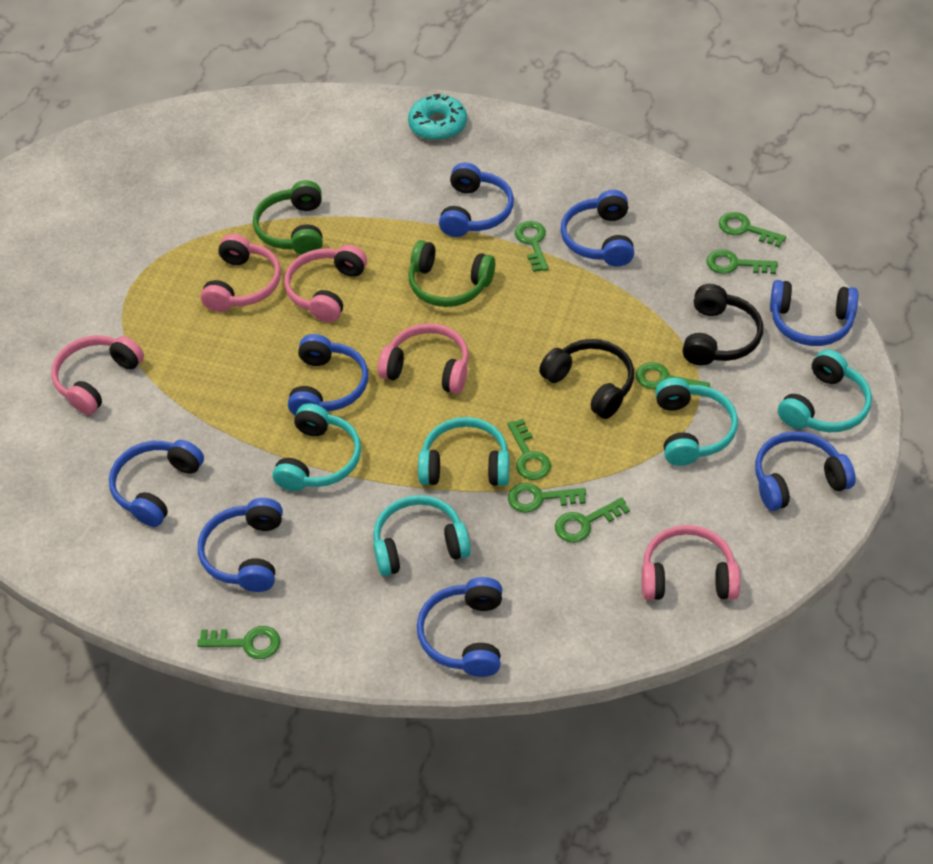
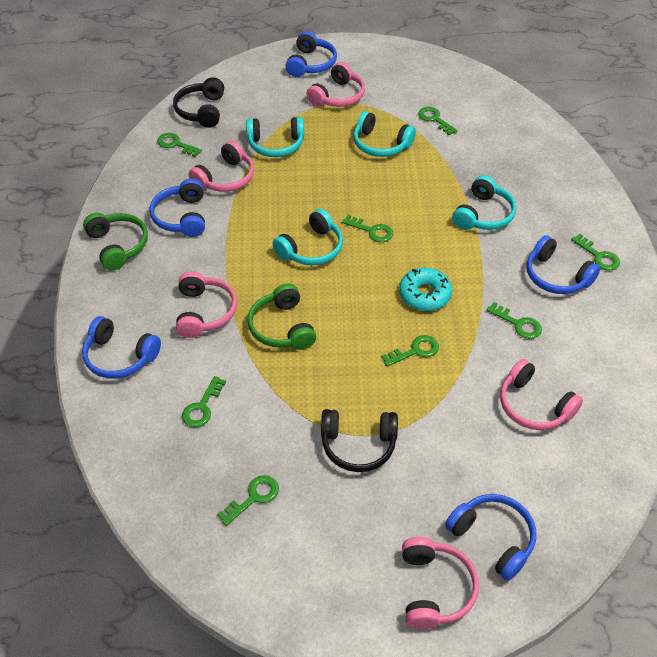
blue headphones: 8 -> 5
turquoise headphones: 5 -> 4

